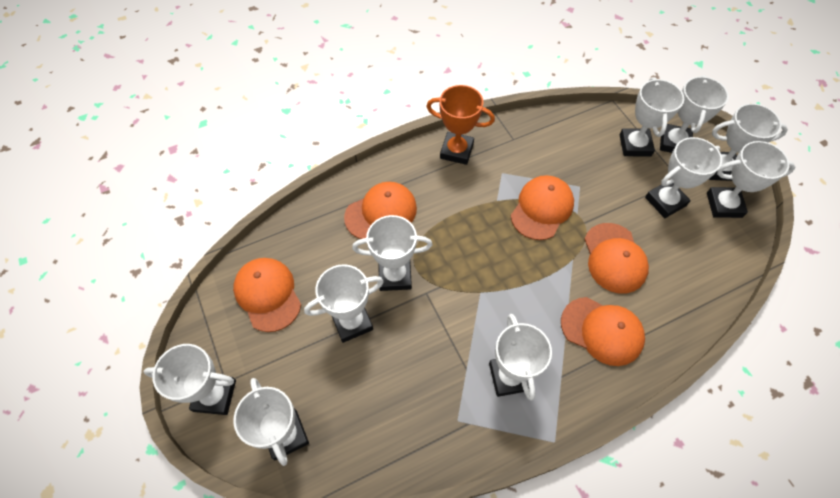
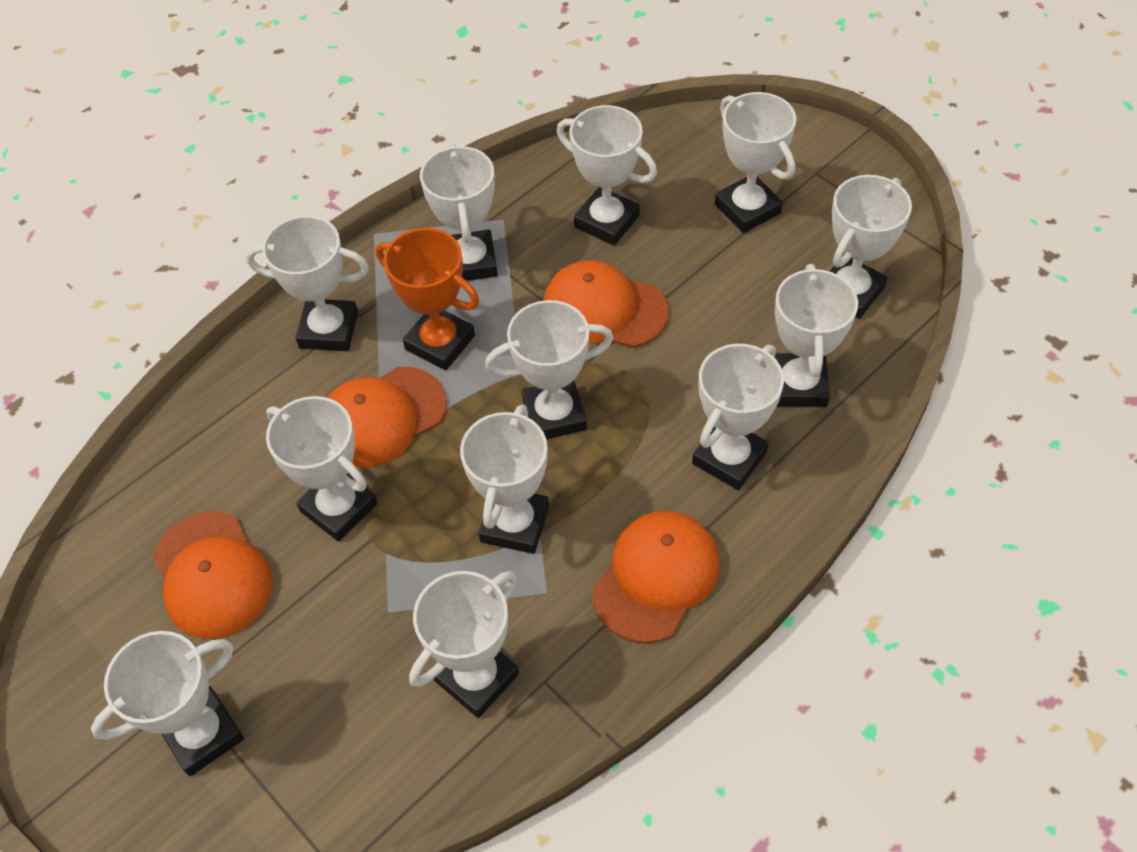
orange cap: 5 -> 4
white trophy: 10 -> 12

